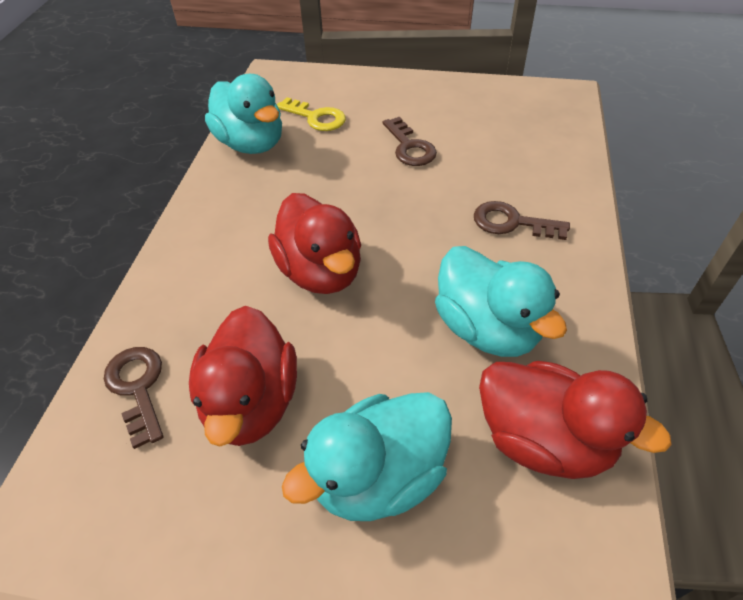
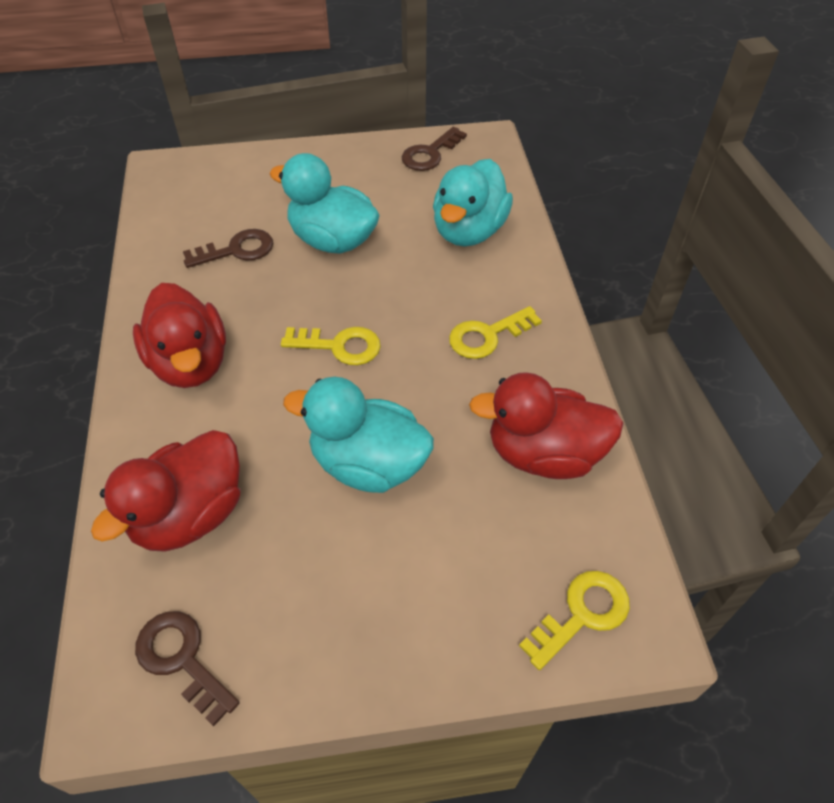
yellow key: 1 -> 3

